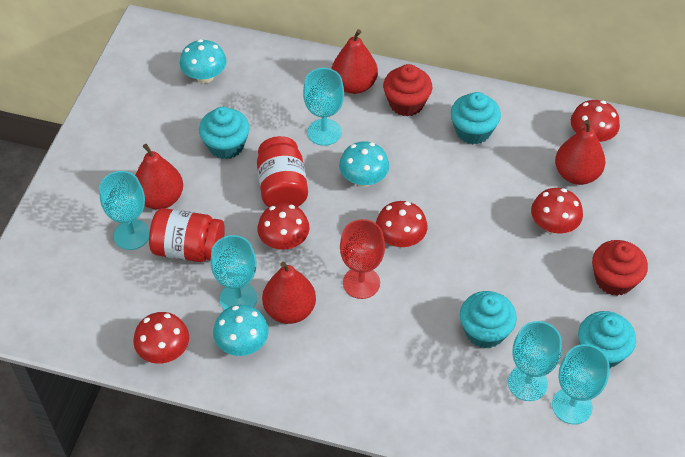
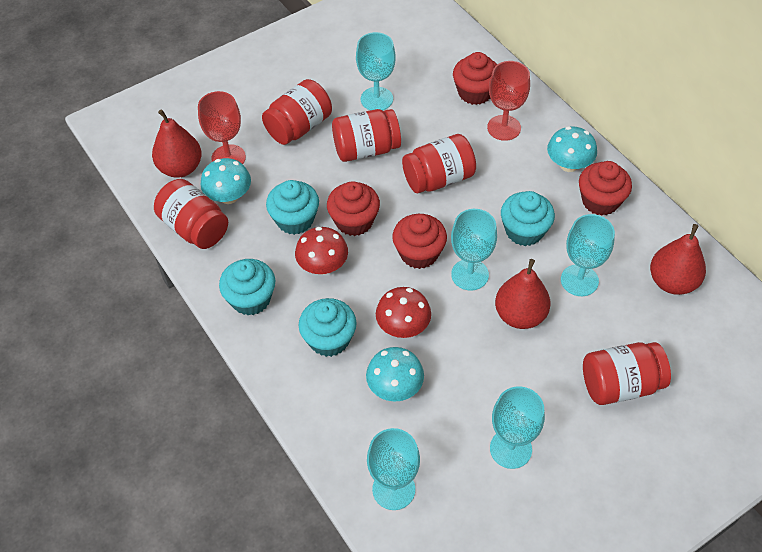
red cupcake: 2 -> 4
red goblet: 1 -> 2
red jar: 2 -> 5
red mushroom: 5 -> 2
red pear: 4 -> 3

